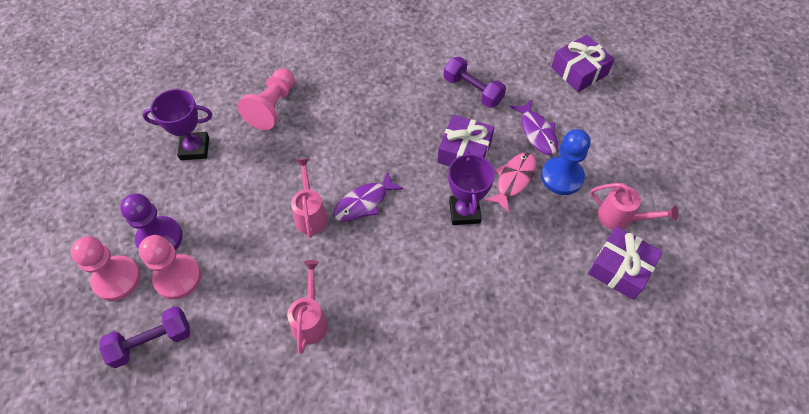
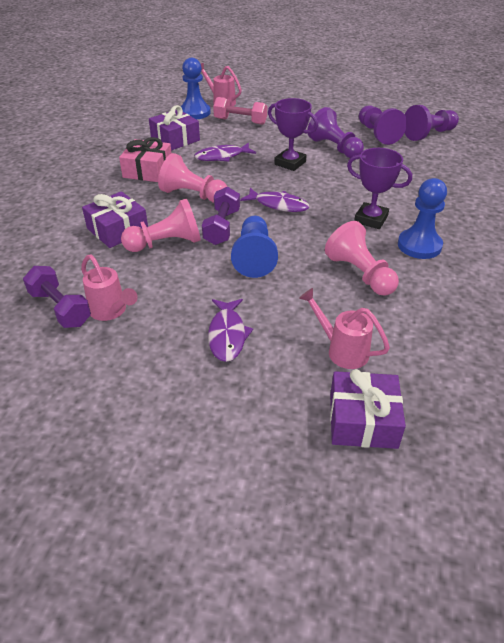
blue pawn: 1 -> 3
pink dumbbell: 0 -> 1
pink fish: 1 -> 0
pink gift: 0 -> 1
purple fish: 2 -> 3
purple pawn: 1 -> 3

